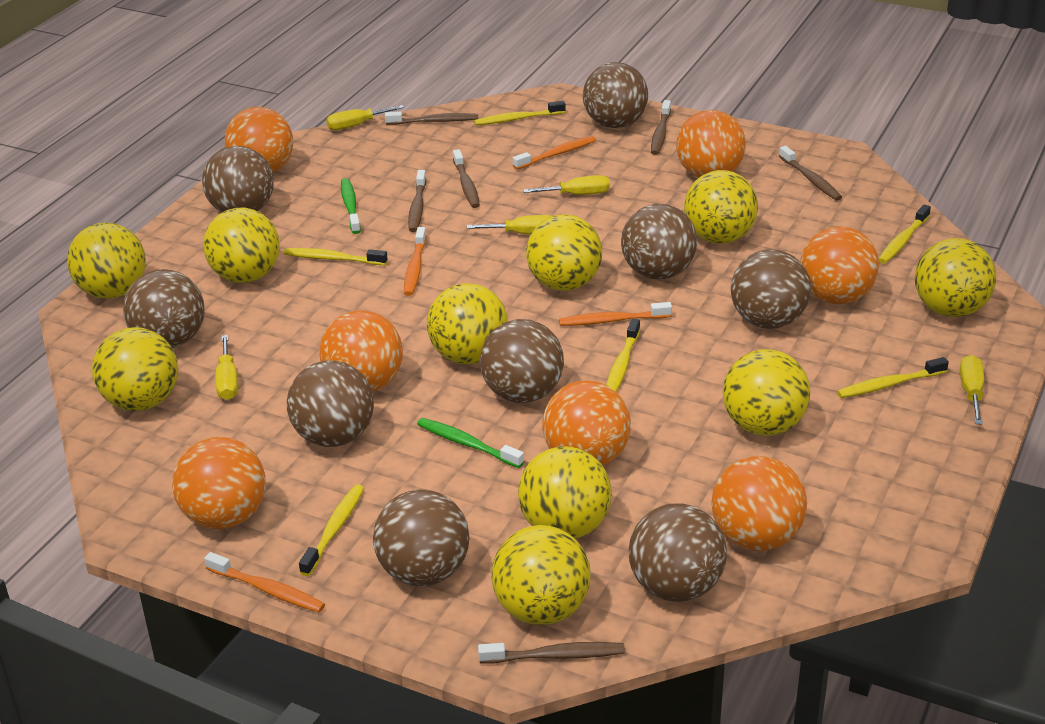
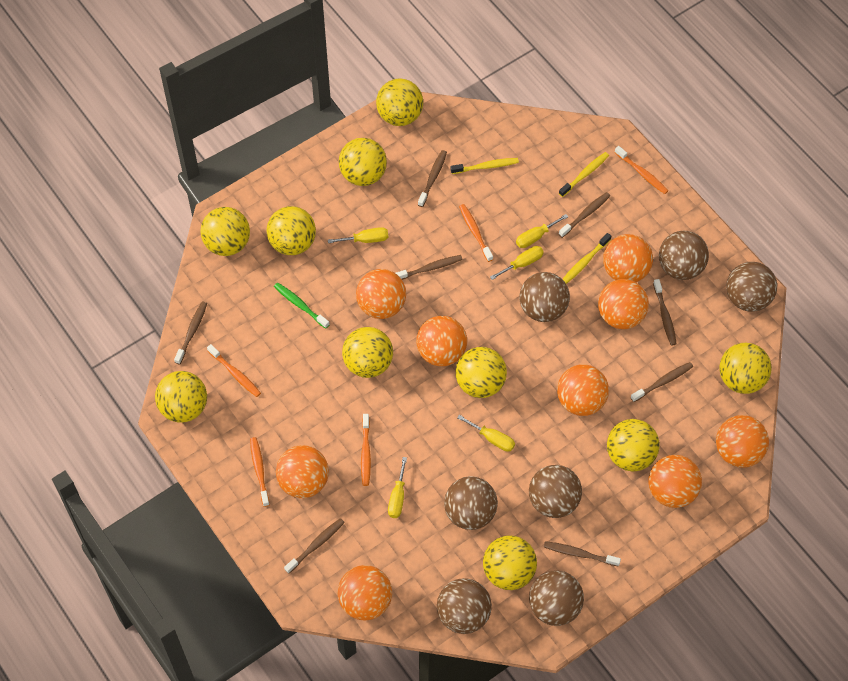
brown ball: 9 -> 7
brown toothbrush: 6 -> 8
green toothbrush: 2 -> 1
orange ball: 7 -> 9
orange toothbrush: 4 -> 5
yellow toothbrush: 6 -> 3

